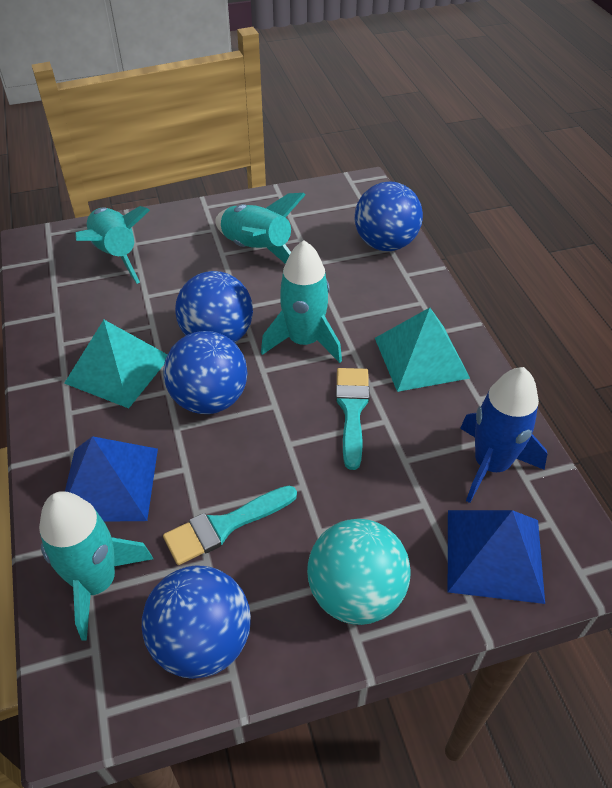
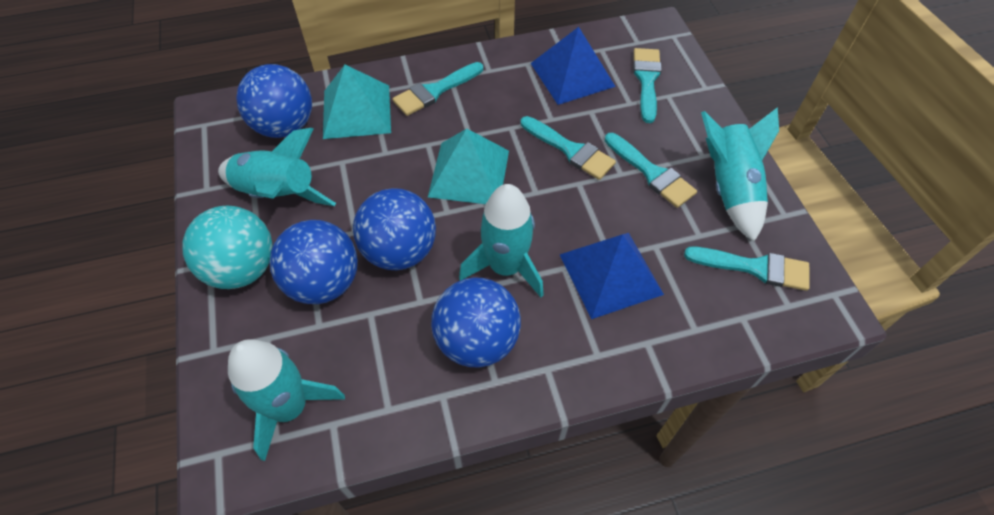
blue rocket: 1 -> 0
turquoise brush: 2 -> 5

